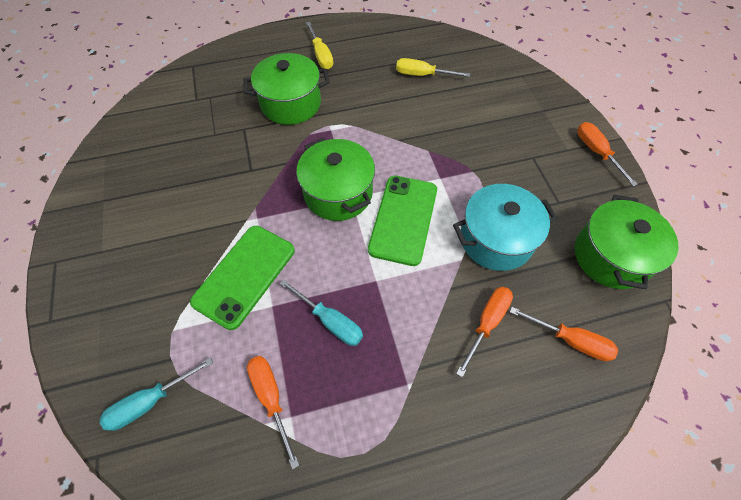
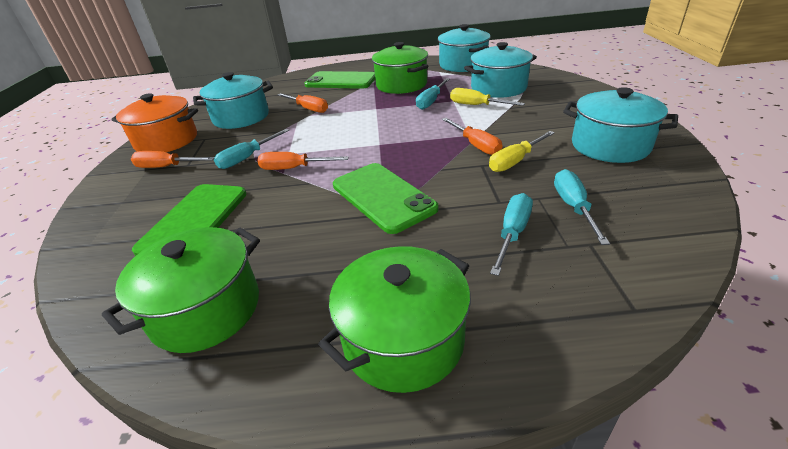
green phone: 2 -> 3
orange pot: 0 -> 1
turquoise pot: 1 -> 4
turquoise screwdriver: 2 -> 4

